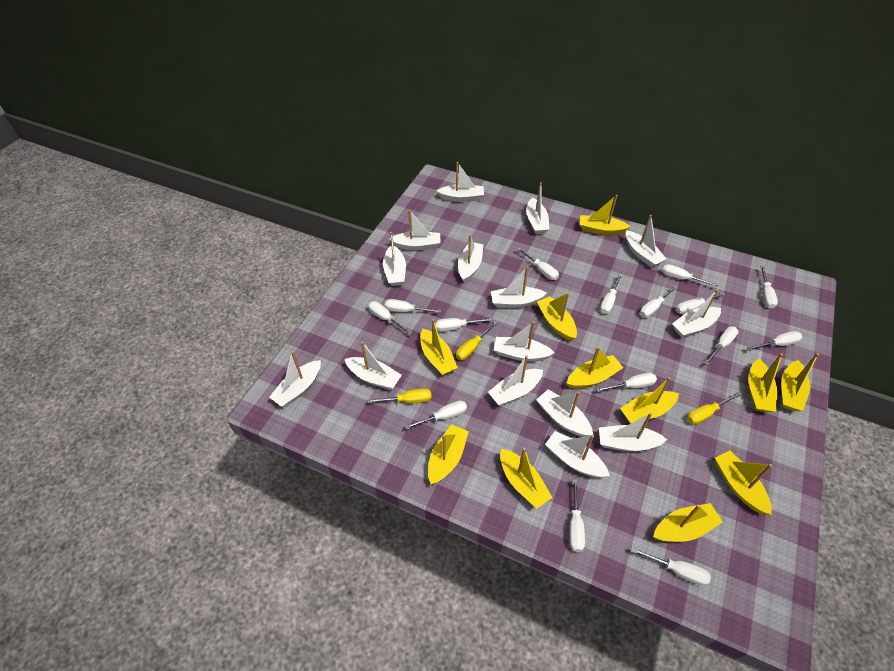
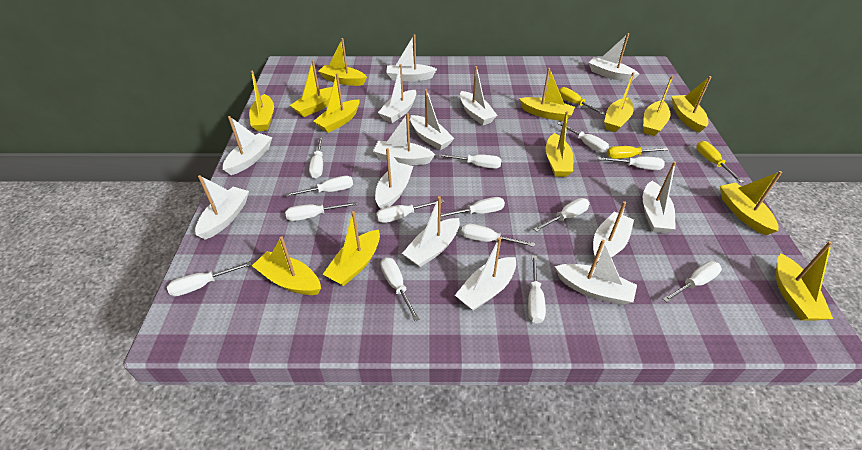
white boat: 15 -> 14
white screwdriver: 15 -> 14
yellow boat: 11 -> 13

